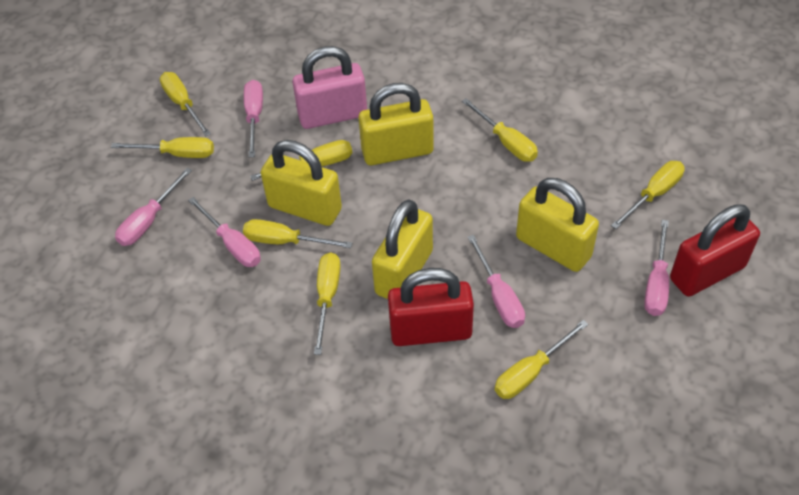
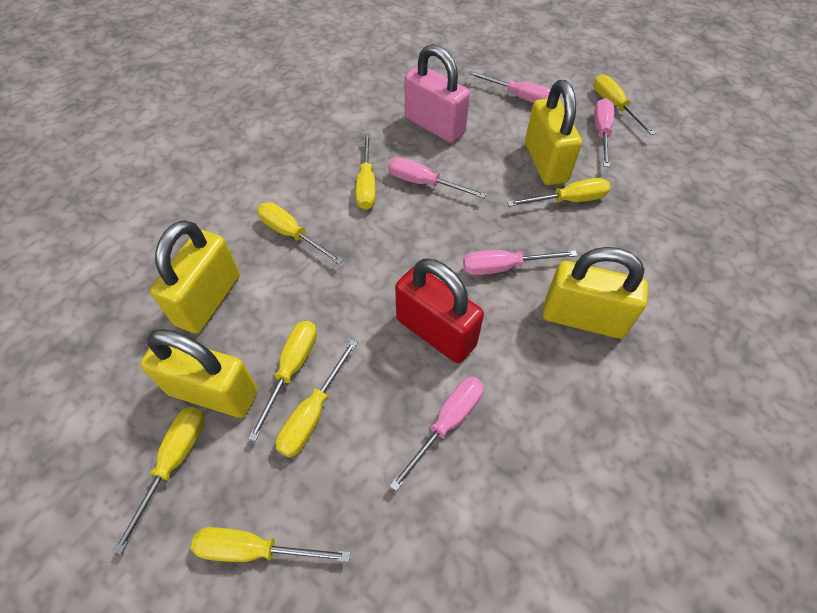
red padlock: 2 -> 1

